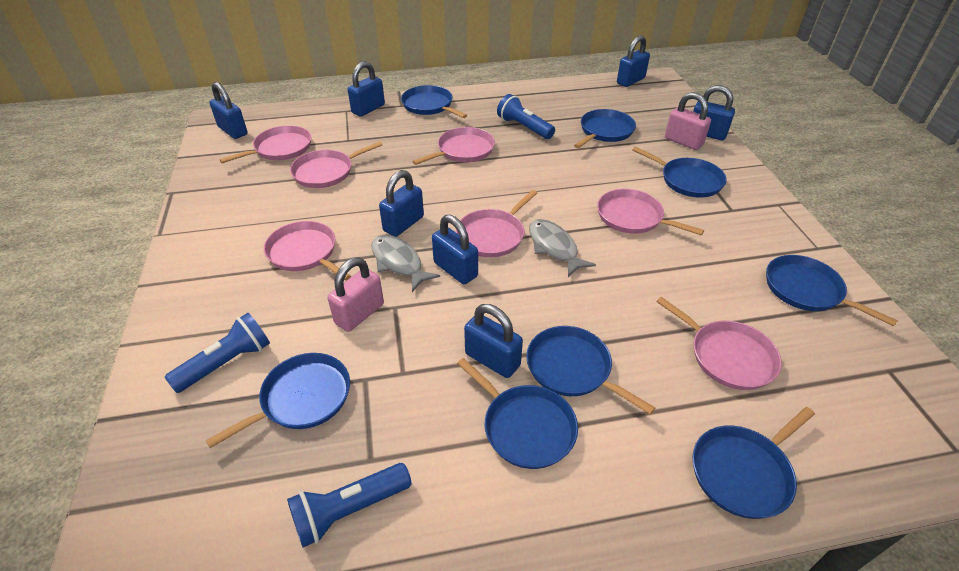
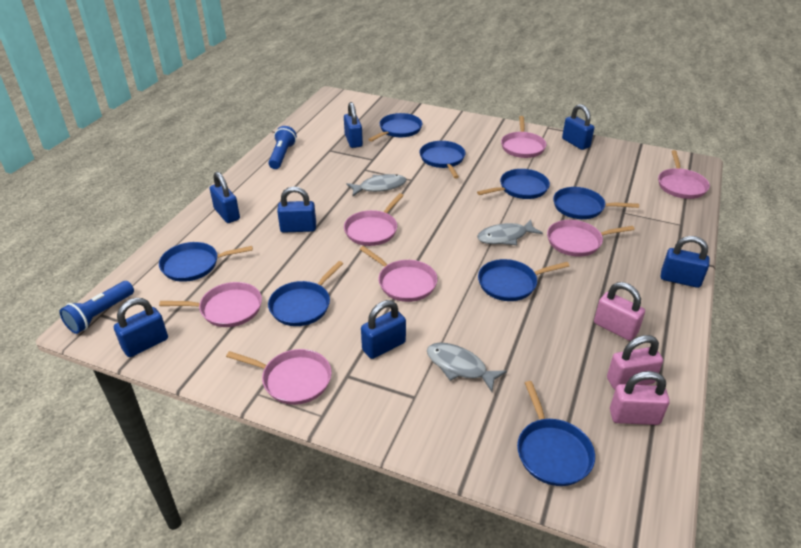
blue flashlight: 3 -> 2
grey fish: 2 -> 3
pink padlock: 2 -> 3

